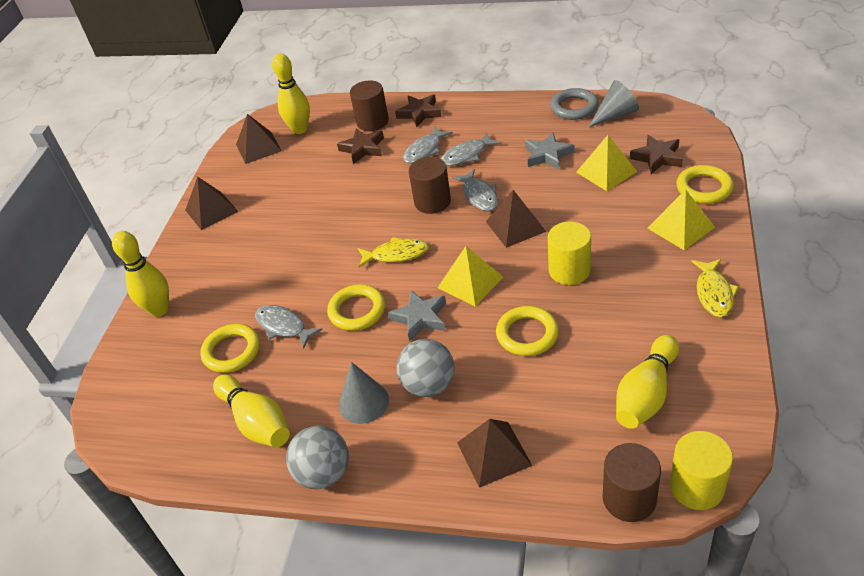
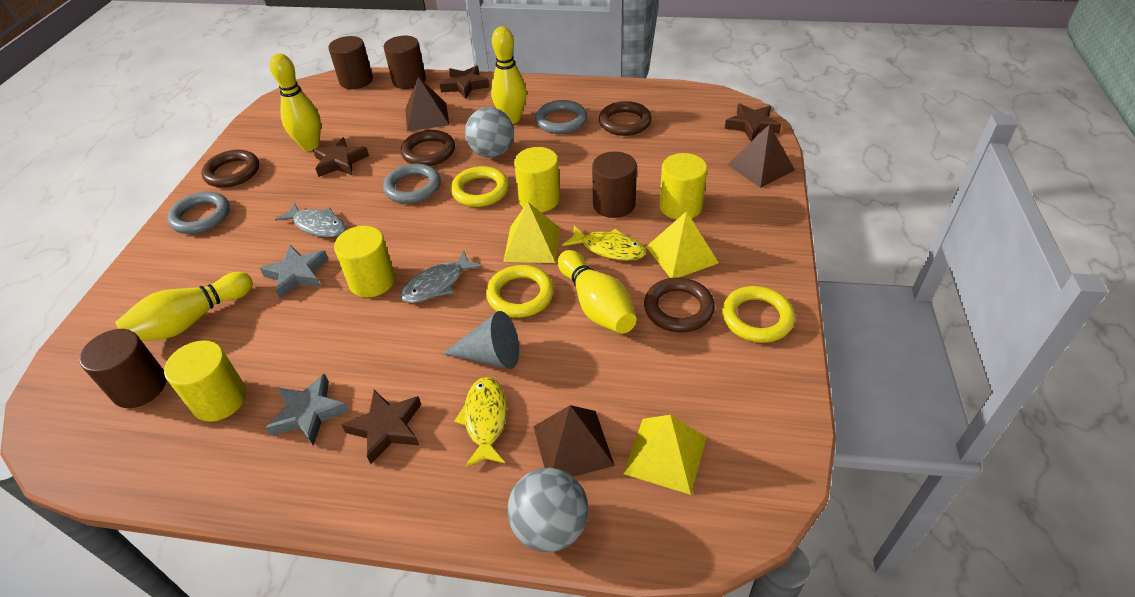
brown cylinder: 3 -> 4
brown pyramid: 4 -> 3
brown ring: 0 -> 4
brown star: 3 -> 4
grey cone: 2 -> 1
grey fish: 4 -> 2
grey ring: 1 -> 3
yellow cylinder: 2 -> 4
yellow ring: 4 -> 3

